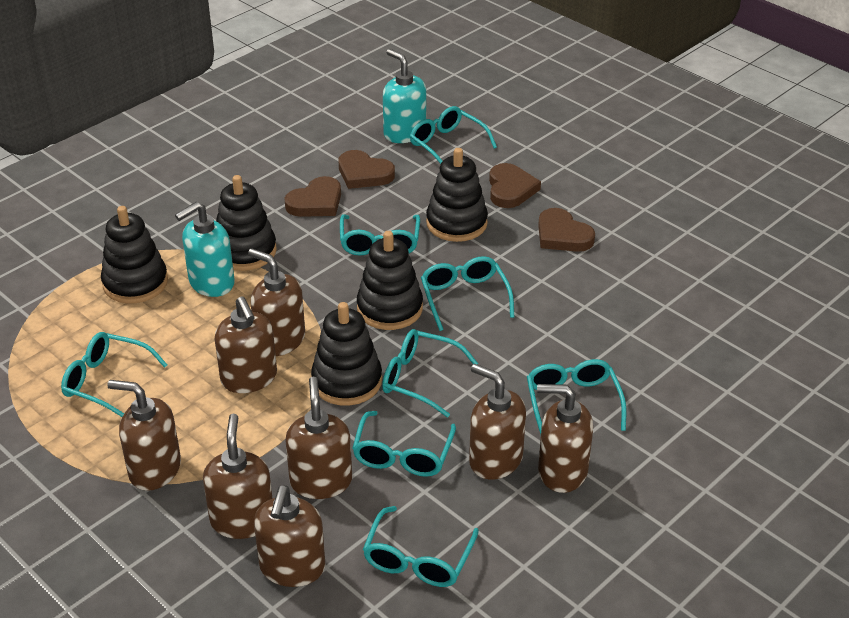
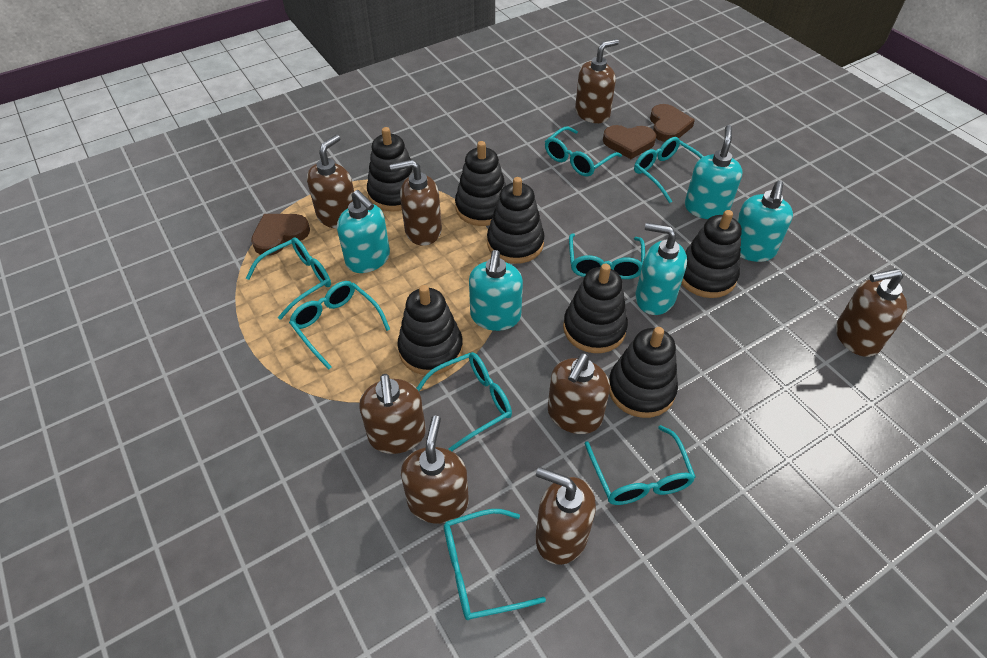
black stacking toy: 5 -> 7
brown heart: 4 -> 3
turquoise soap dispenser: 2 -> 5

